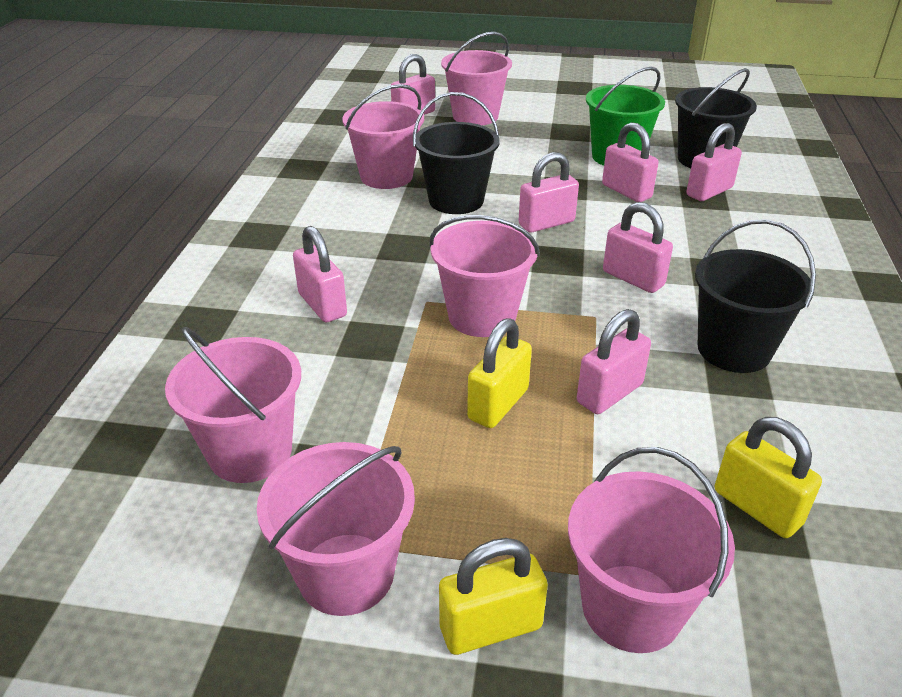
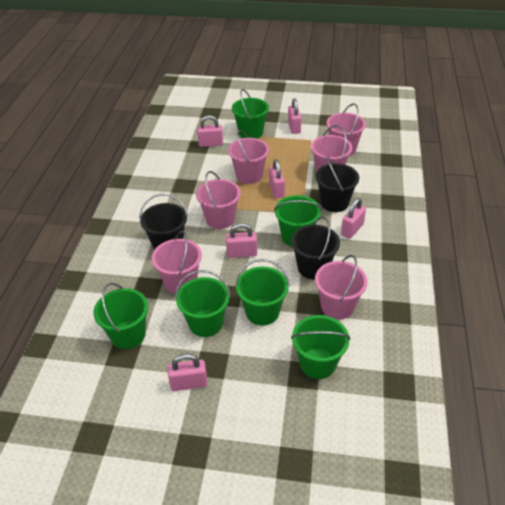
green bucket: 1 -> 6
pink padlock: 7 -> 6
yellow padlock: 3 -> 0

